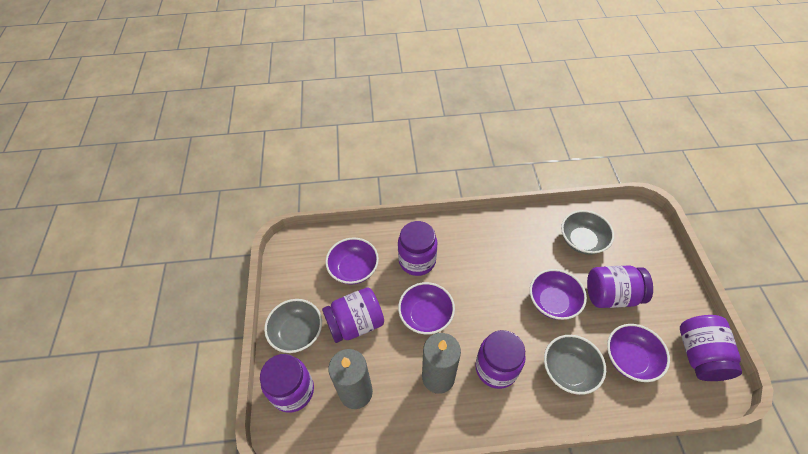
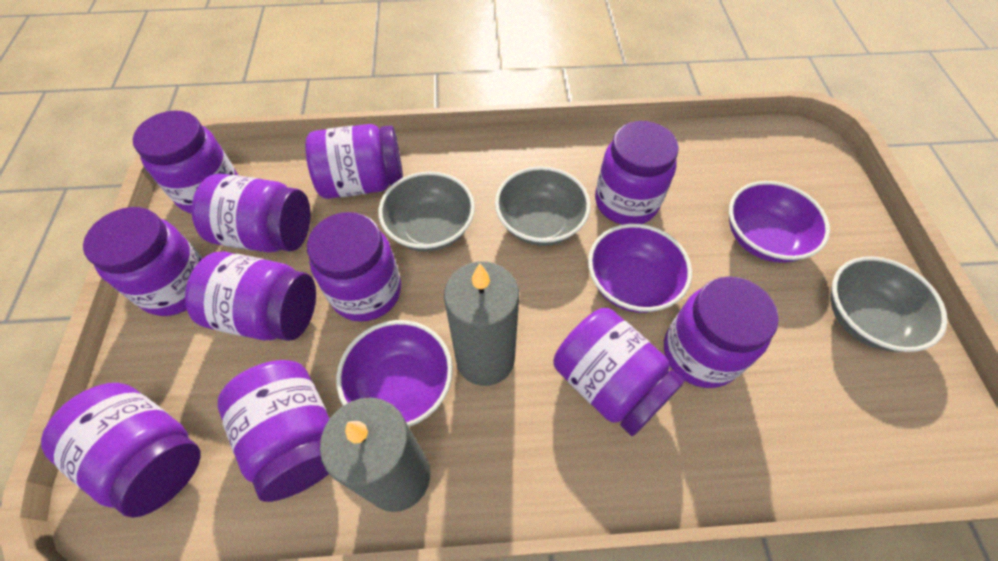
purple bowl: 4 -> 3
purple jar: 6 -> 11

